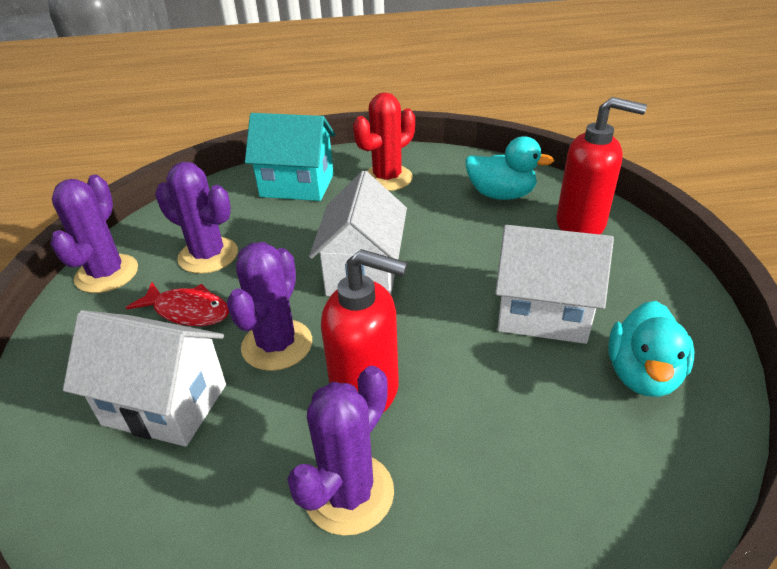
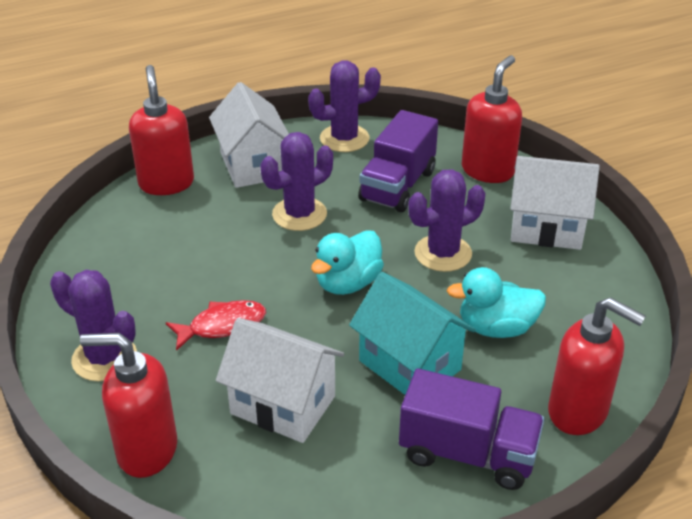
purple truck: 0 -> 2
red cactus: 1 -> 0
red soap dispenser: 2 -> 4

